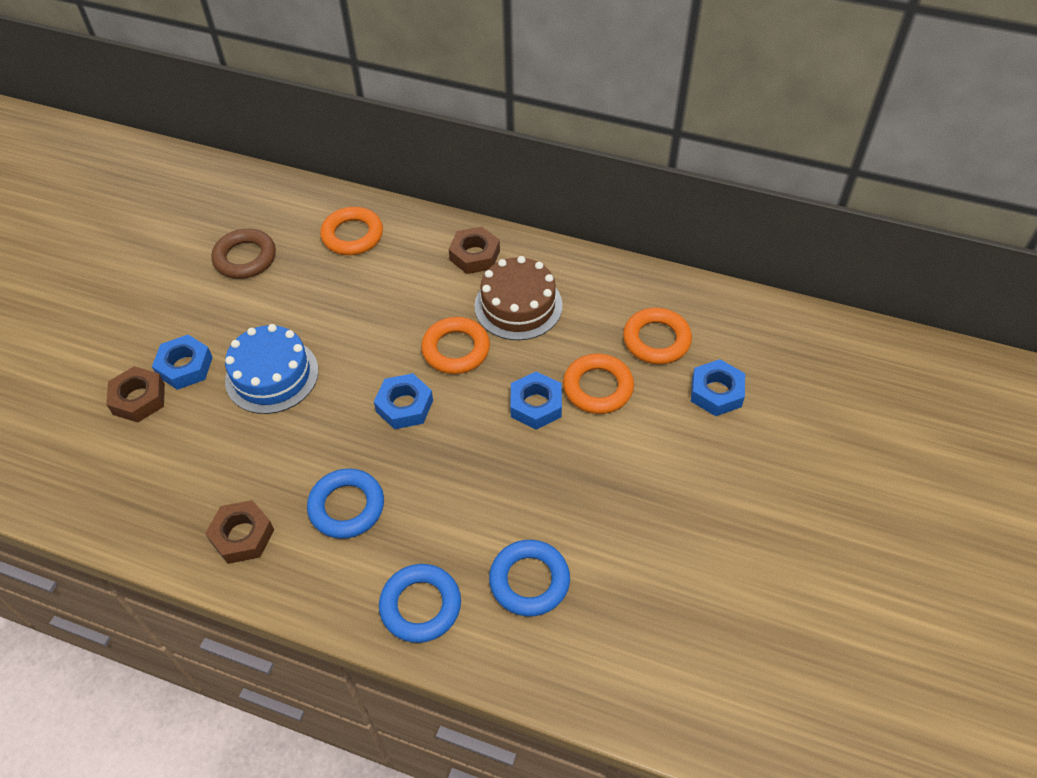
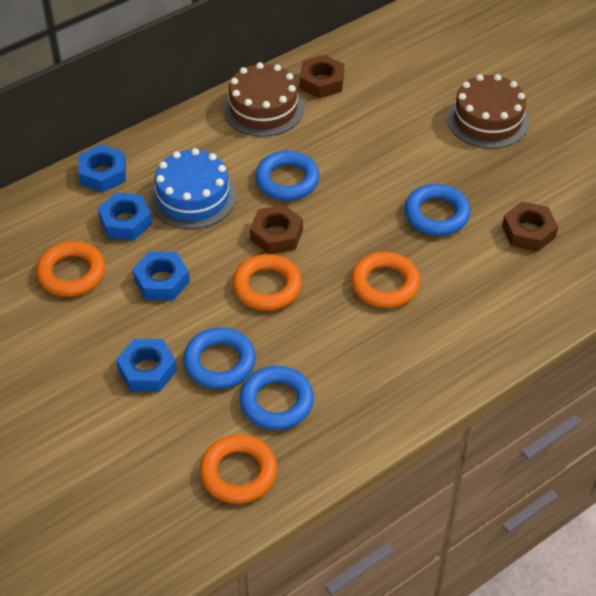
blue ring: 3 -> 4
brown cake: 1 -> 2
brown ring: 1 -> 0

